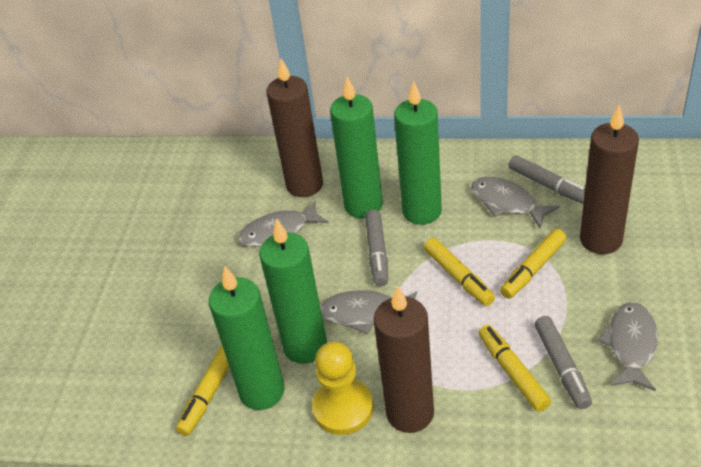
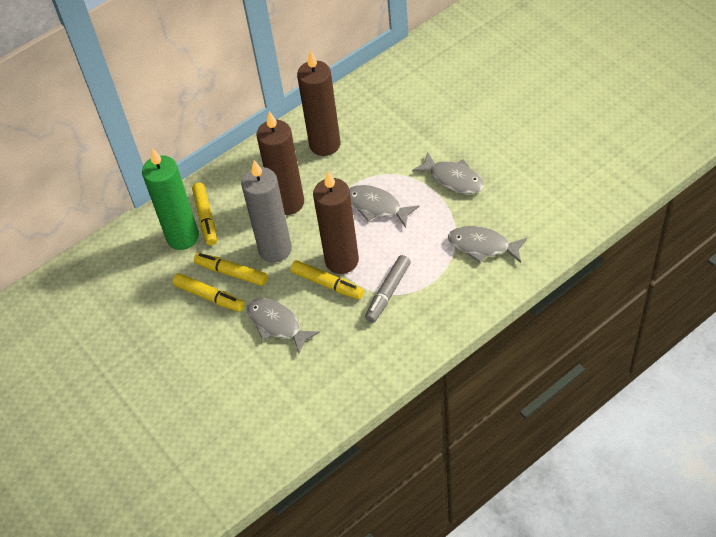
green candle: 4 -> 1
grey candle: 0 -> 1
grey marker: 3 -> 1
yellow pawn: 1 -> 0

